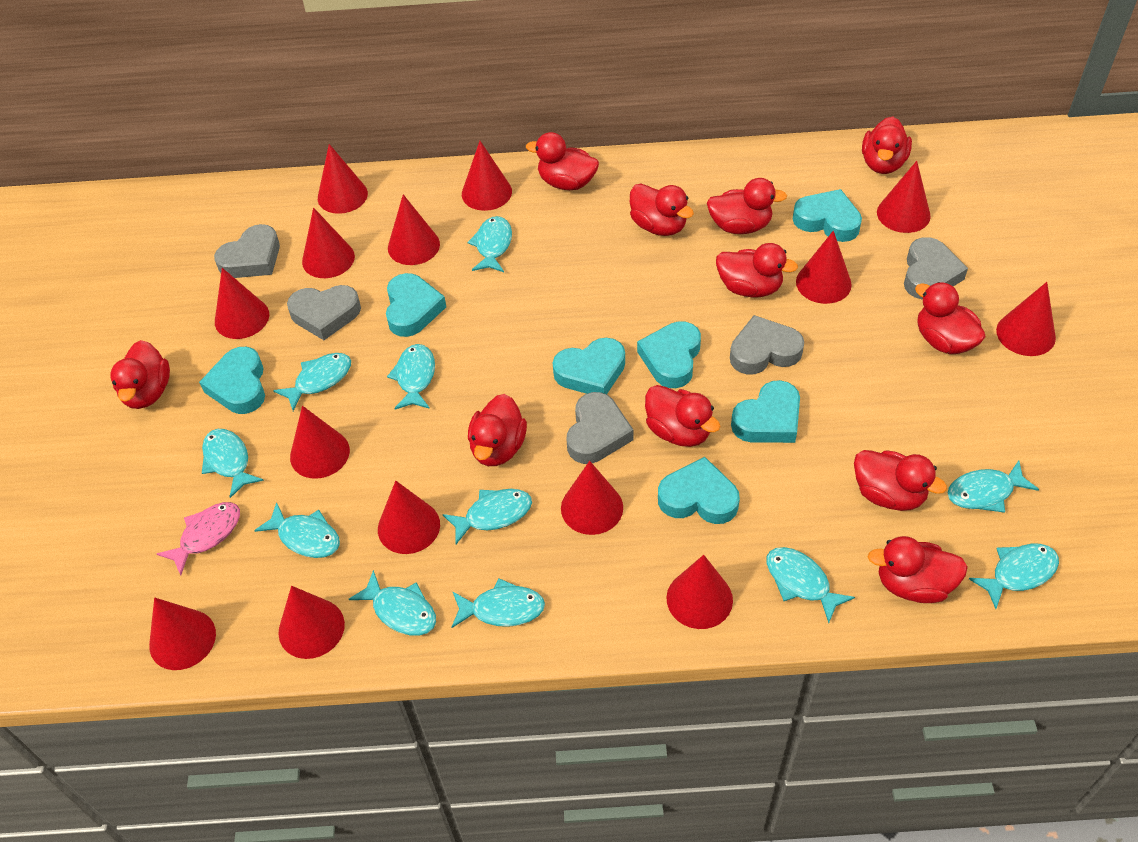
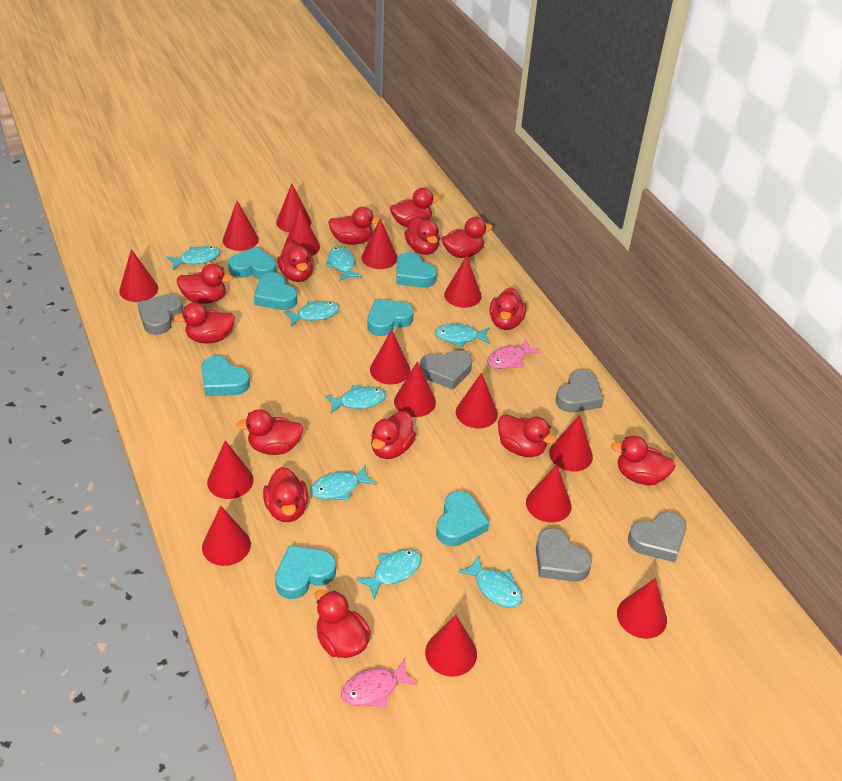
pink fish: 1 -> 2
red cone: 14 -> 15
red duck: 11 -> 14
turquoise fish: 11 -> 8

